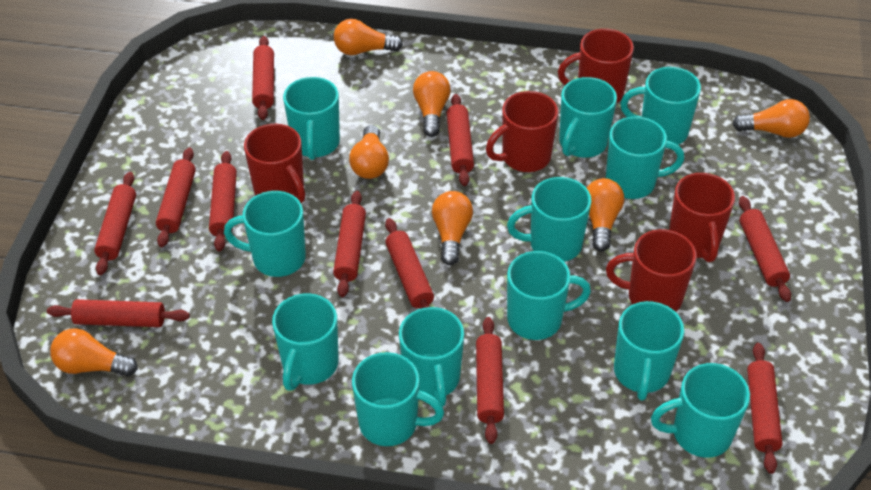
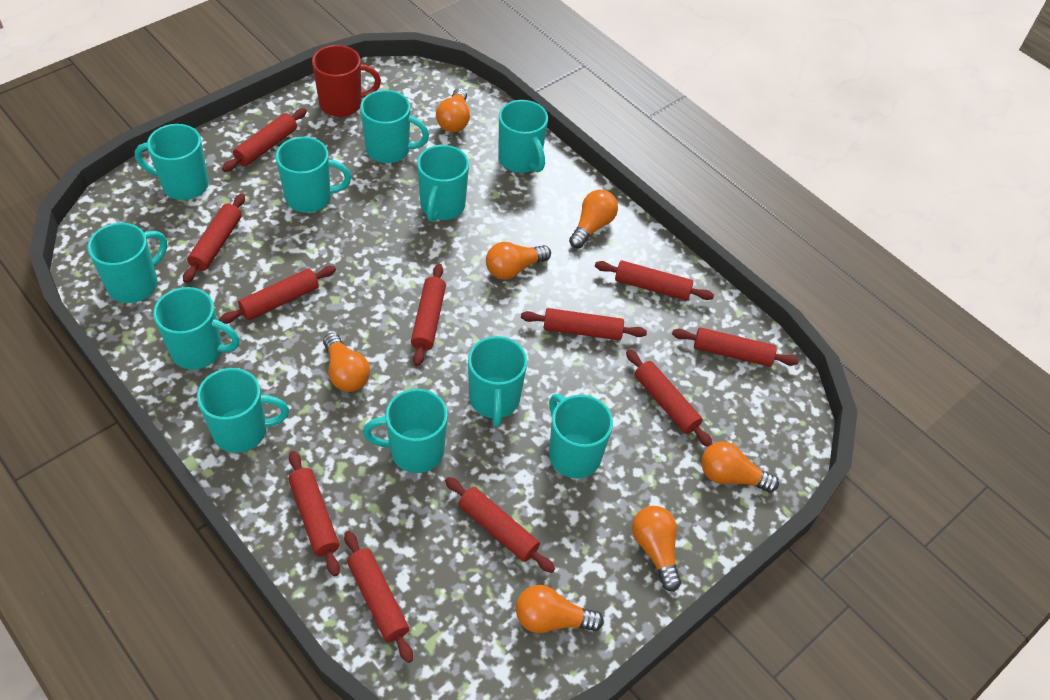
red mug: 5 -> 1
turquoise mug: 12 -> 11

